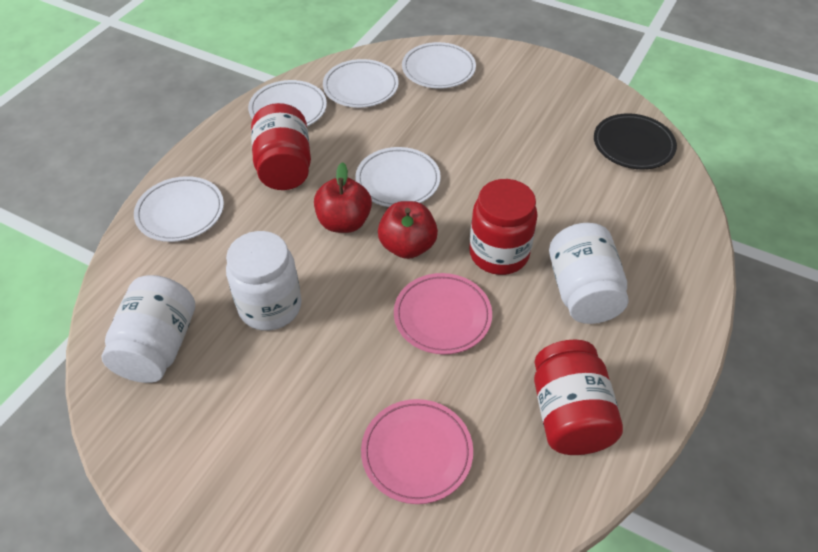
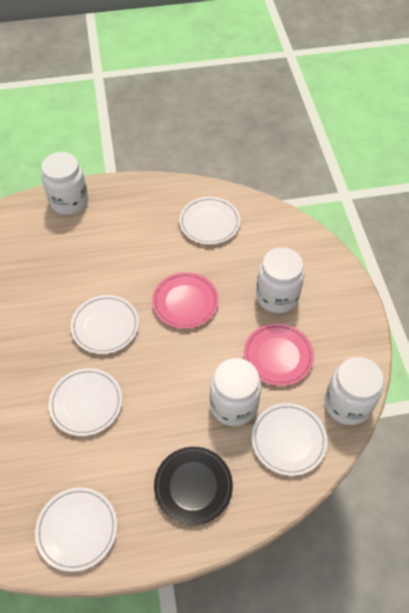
red apple: 2 -> 0
red jar: 3 -> 0
white jar: 3 -> 4

